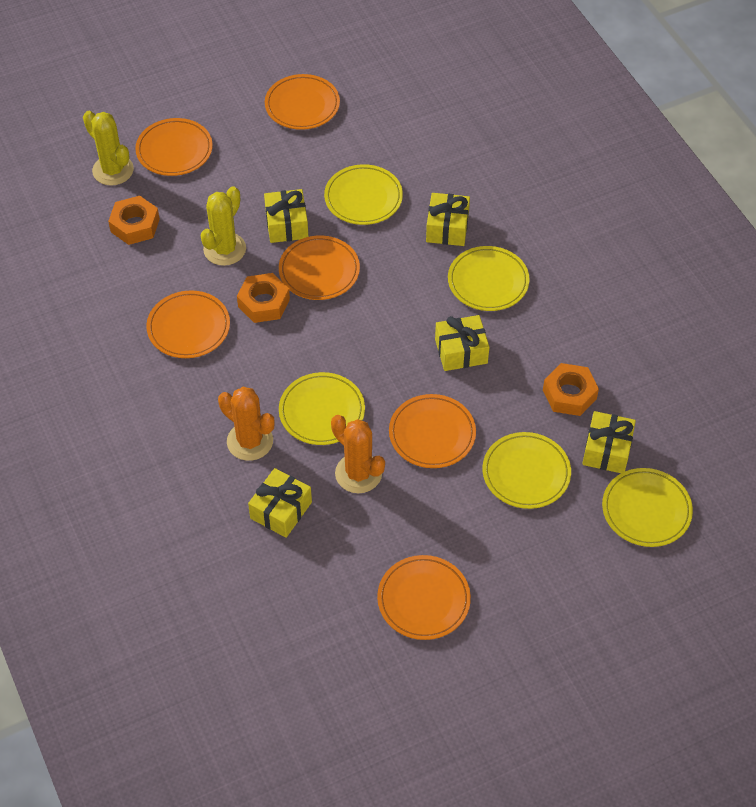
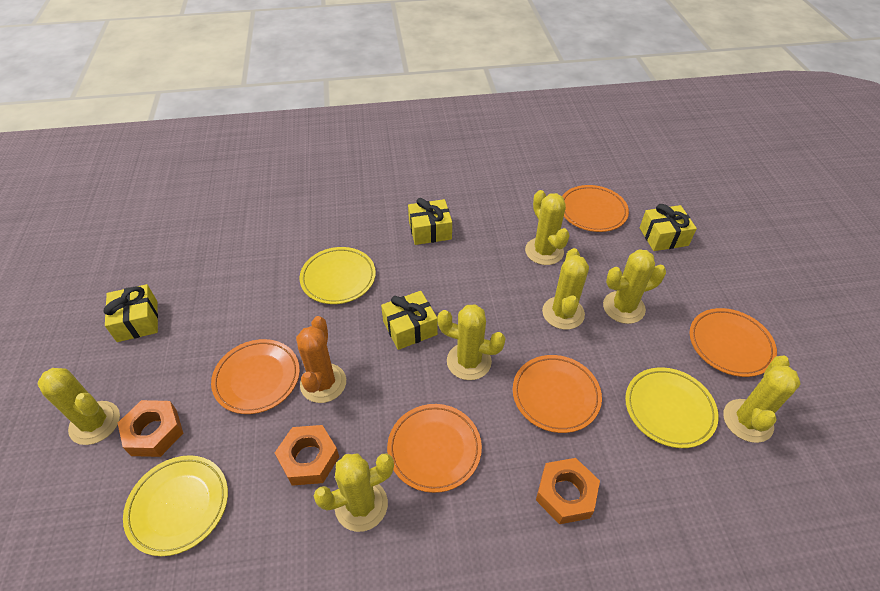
orange cactus: 2 -> 1
orange plate: 6 -> 5
yellow cactus: 2 -> 7
yellow gift: 5 -> 4
yellow plate: 5 -> 3

